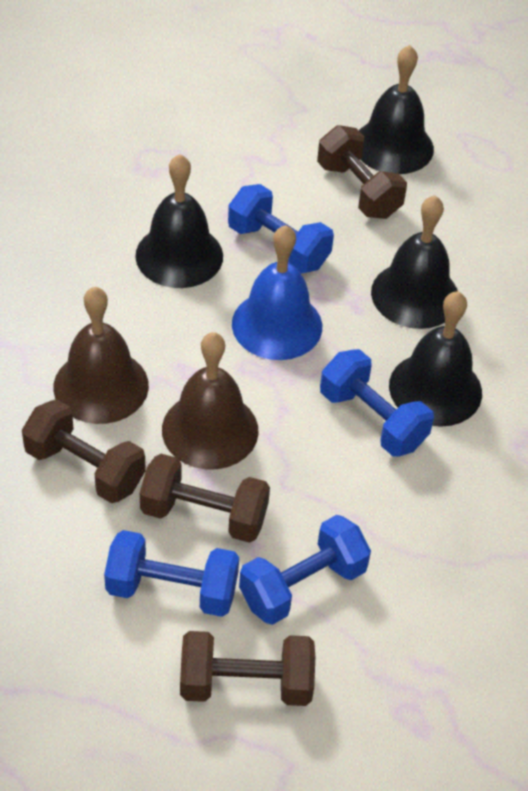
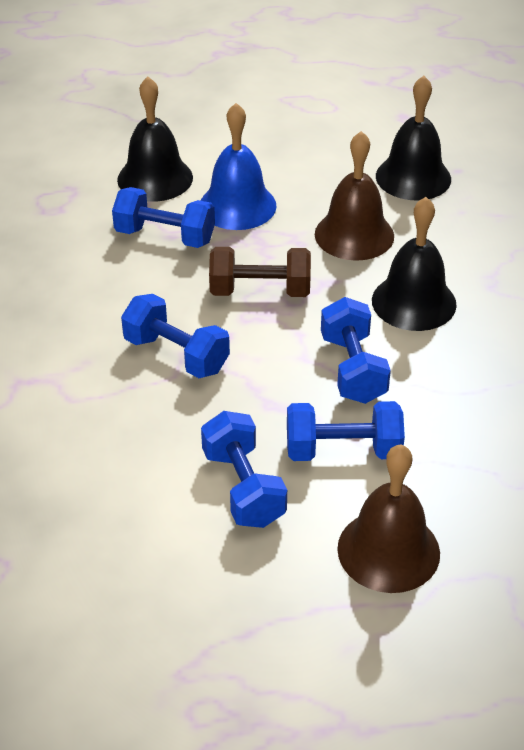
black bell: 4 -> 3
blue dumbbell: 4 -> 5
brown dumbbell: 4 -> 1

